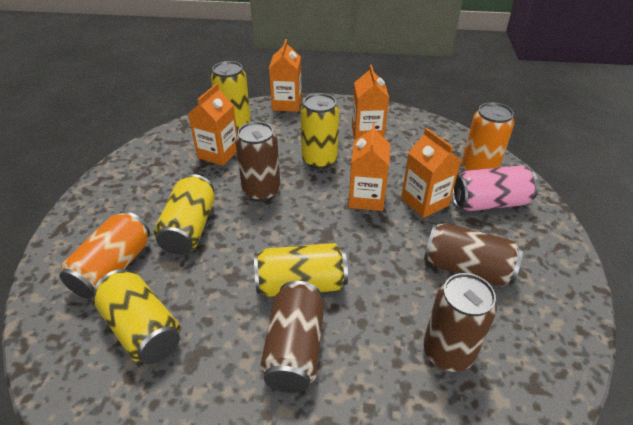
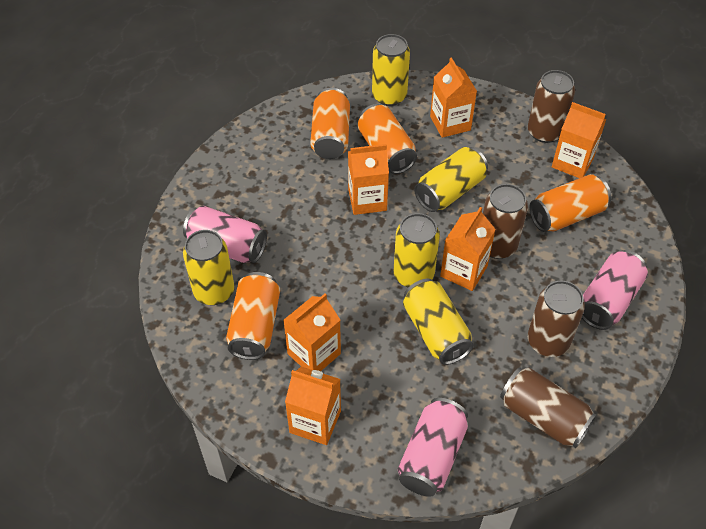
orange can: 2 -> 4
orange carton: 5 -> 6
pink can: 1 -> 3

